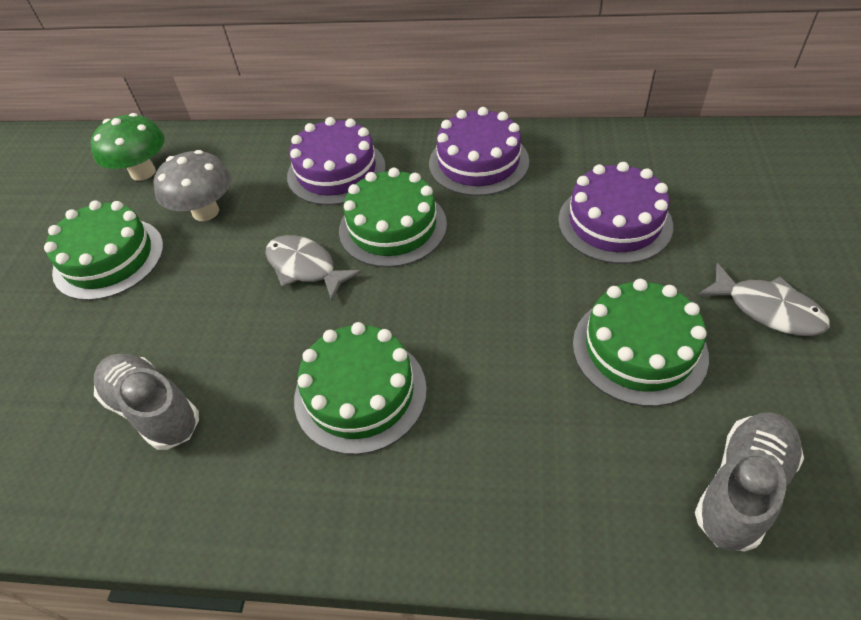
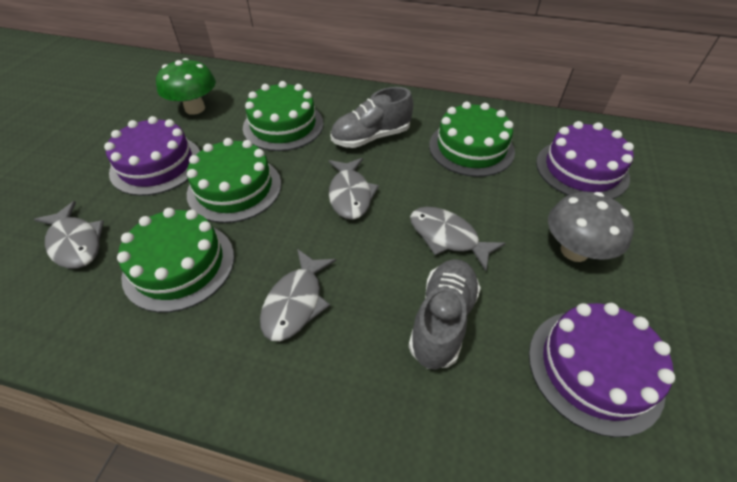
grey fish: 2 -> 4

